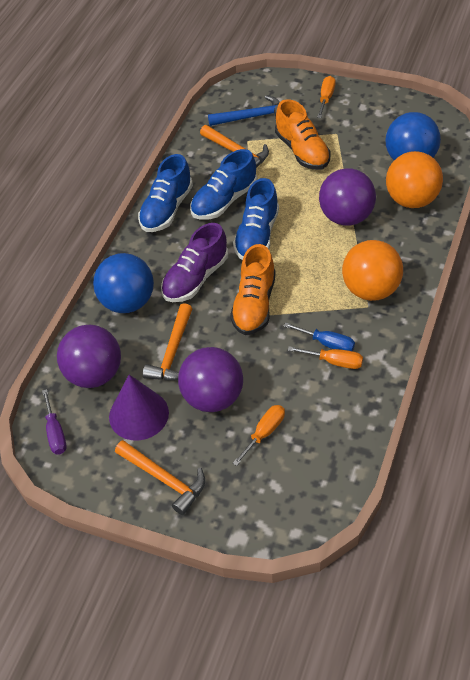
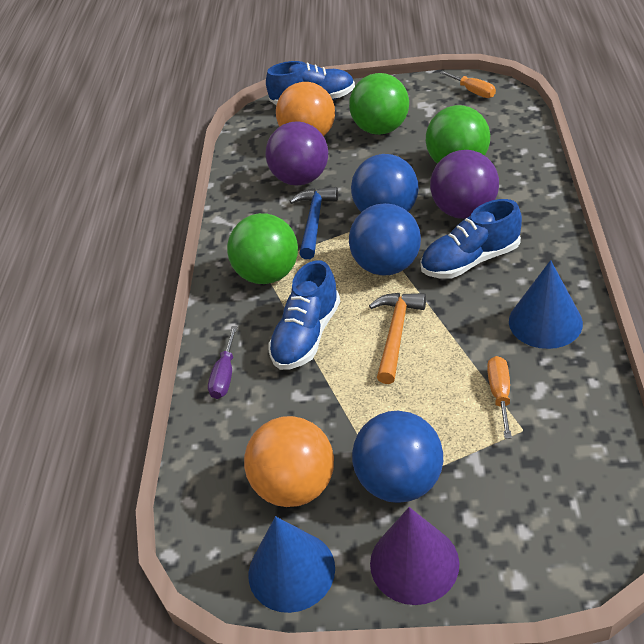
blue ball: 2 -> 3
blue cone: 0 -> 2
blue screwdriver: 1 -> 0
green ball: 0 -> 3
orange hammer: 3 -> 1
orange screwdriver: 3 -> 2
orange shoe: 2 -> 0
purple ball: 3 -> 2
purple shoe: 1 -> 0

